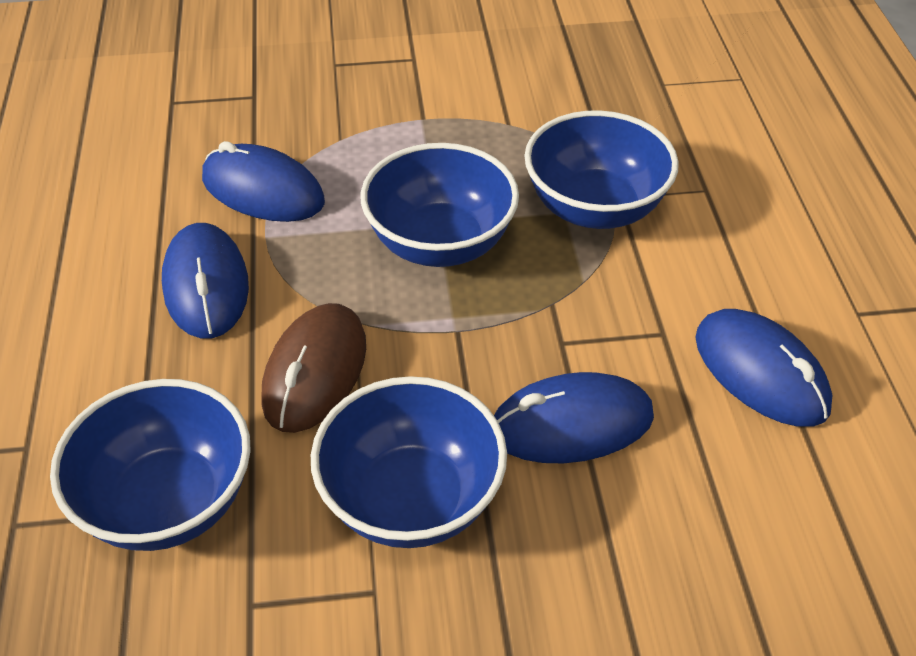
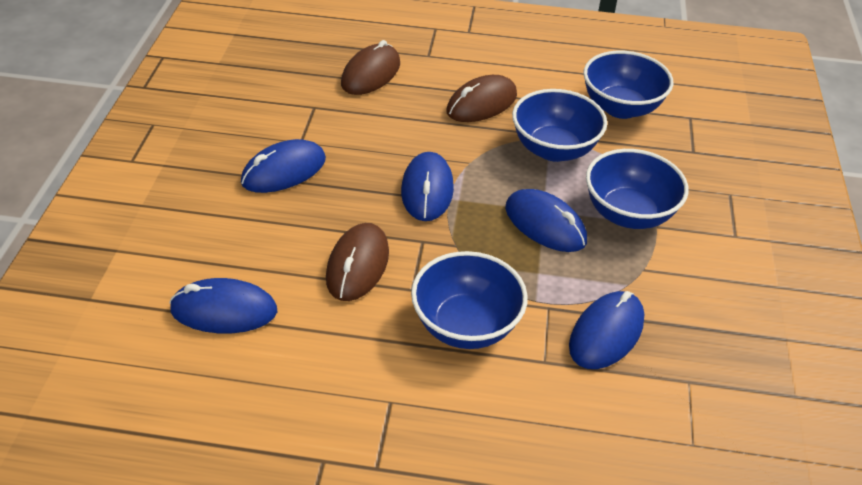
blue mouse: 4 -> 5
brown mouse: 1 -> 3

